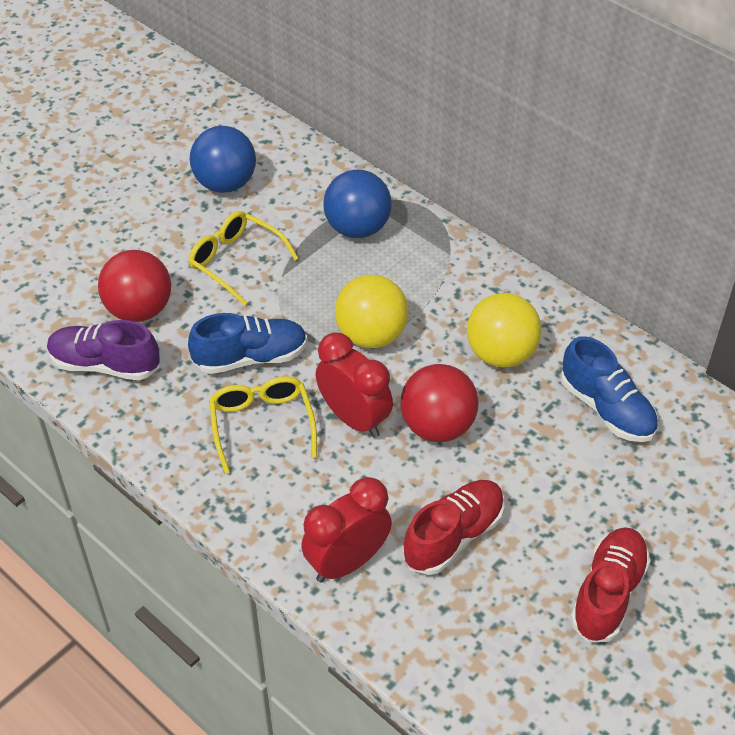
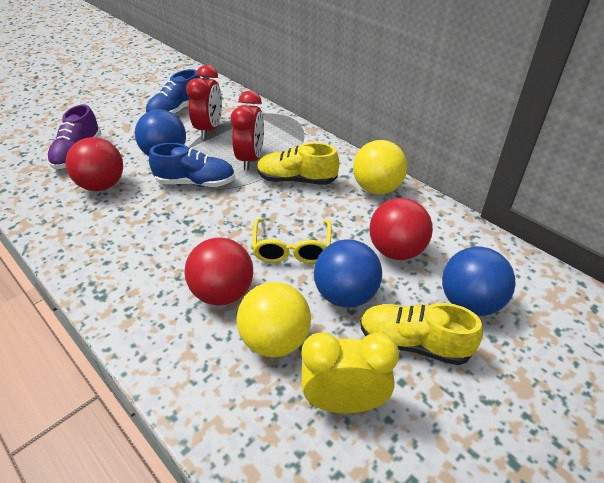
blue ball: 2 -> 3
red ball: 2 -> 3
red shoe: 2 -> 0
yellow clock: 0 -> 1
yellow glasses: 2 -> 1
yellow shoe: 0 -> 2

